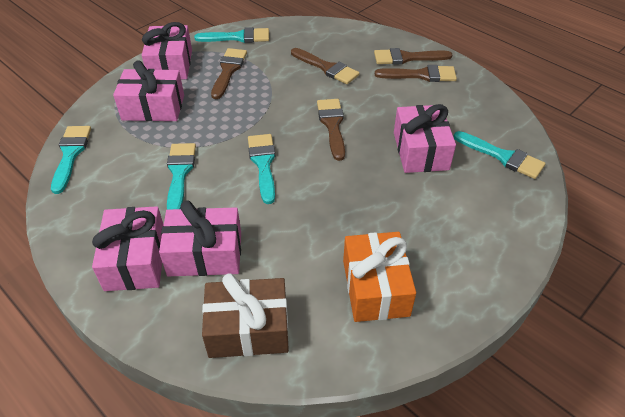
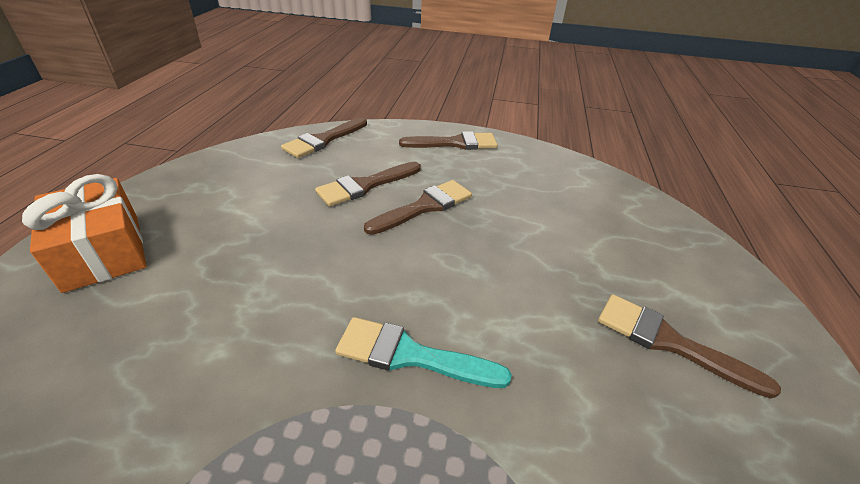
brown gift: 1 -> 0
pink gift: 5 -> 0
turquoise brush: 5 -> 1

